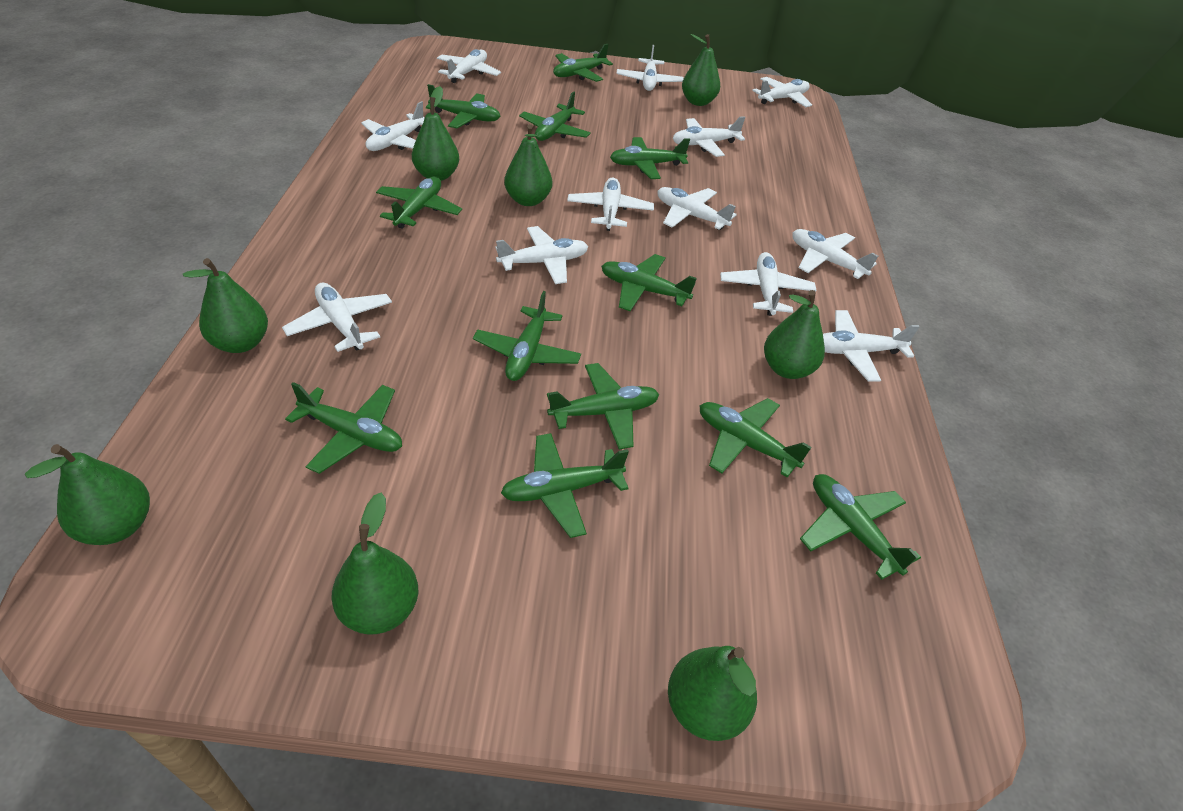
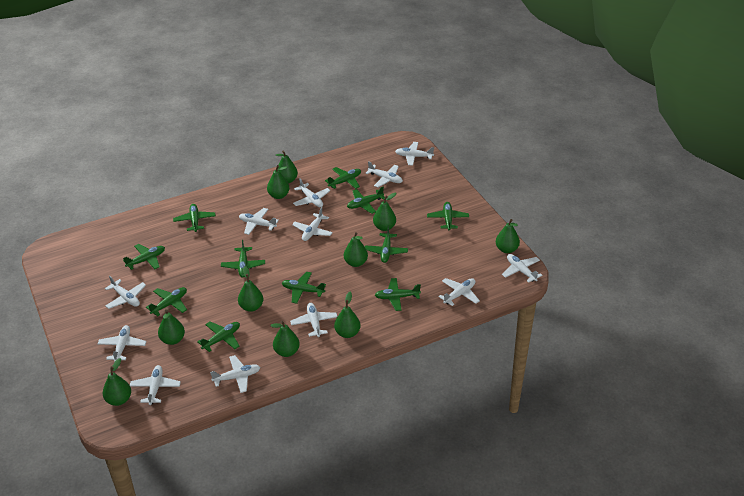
green pear: 8 -> 10
green plane: 12 -> 11

